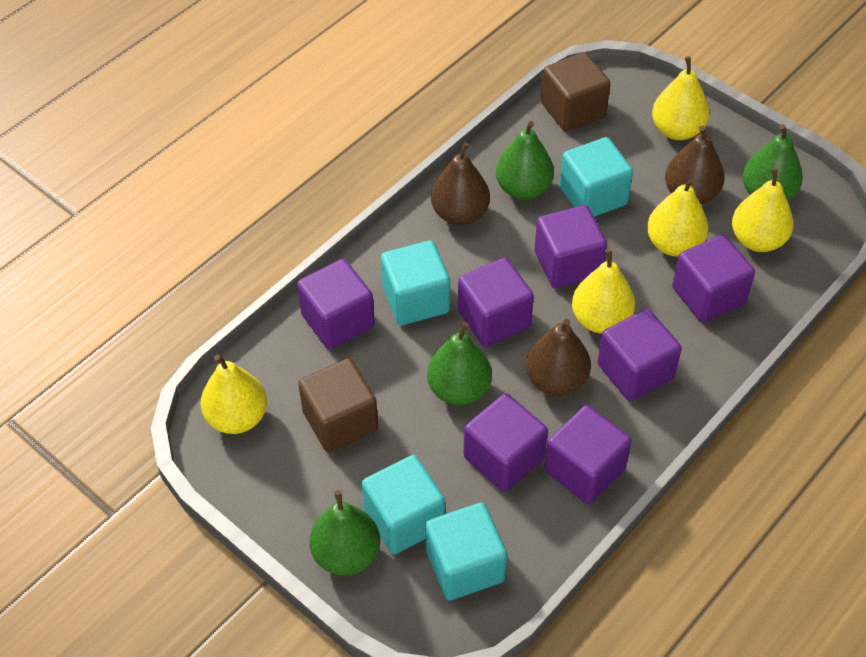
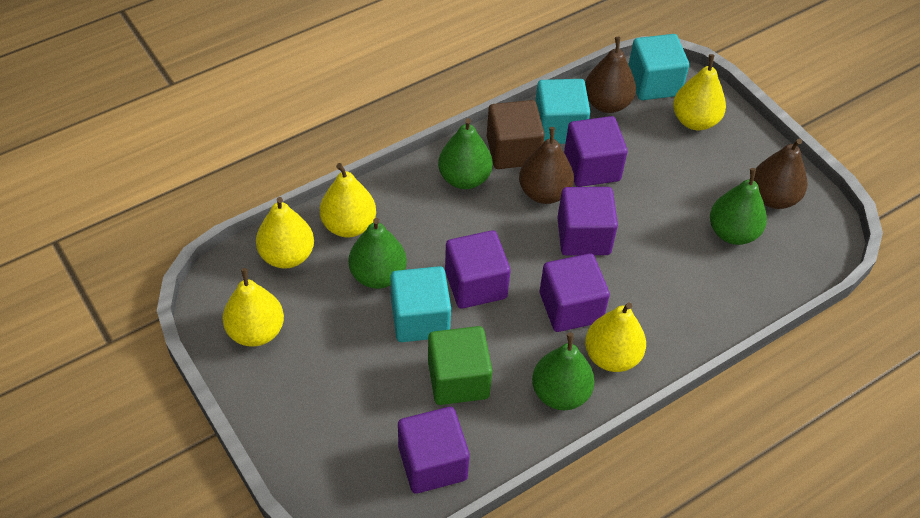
brown cube: 2 -> 1
green cube: 0 -> 1
purple cube: 7 -> 5
turquoise cube: 4 -> 3

